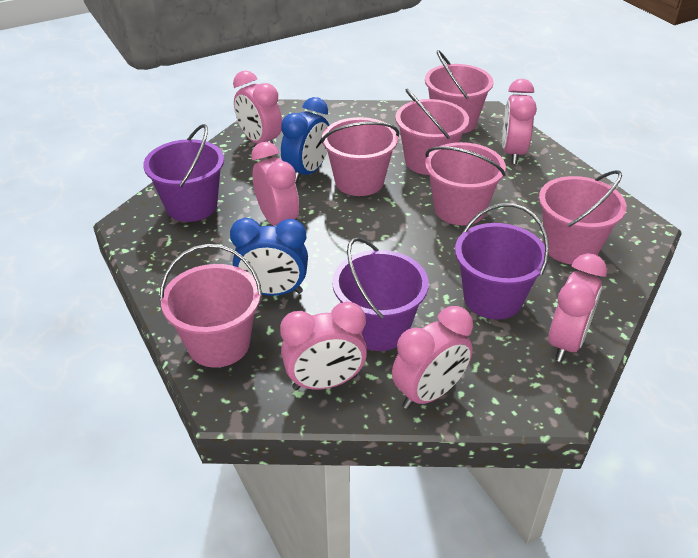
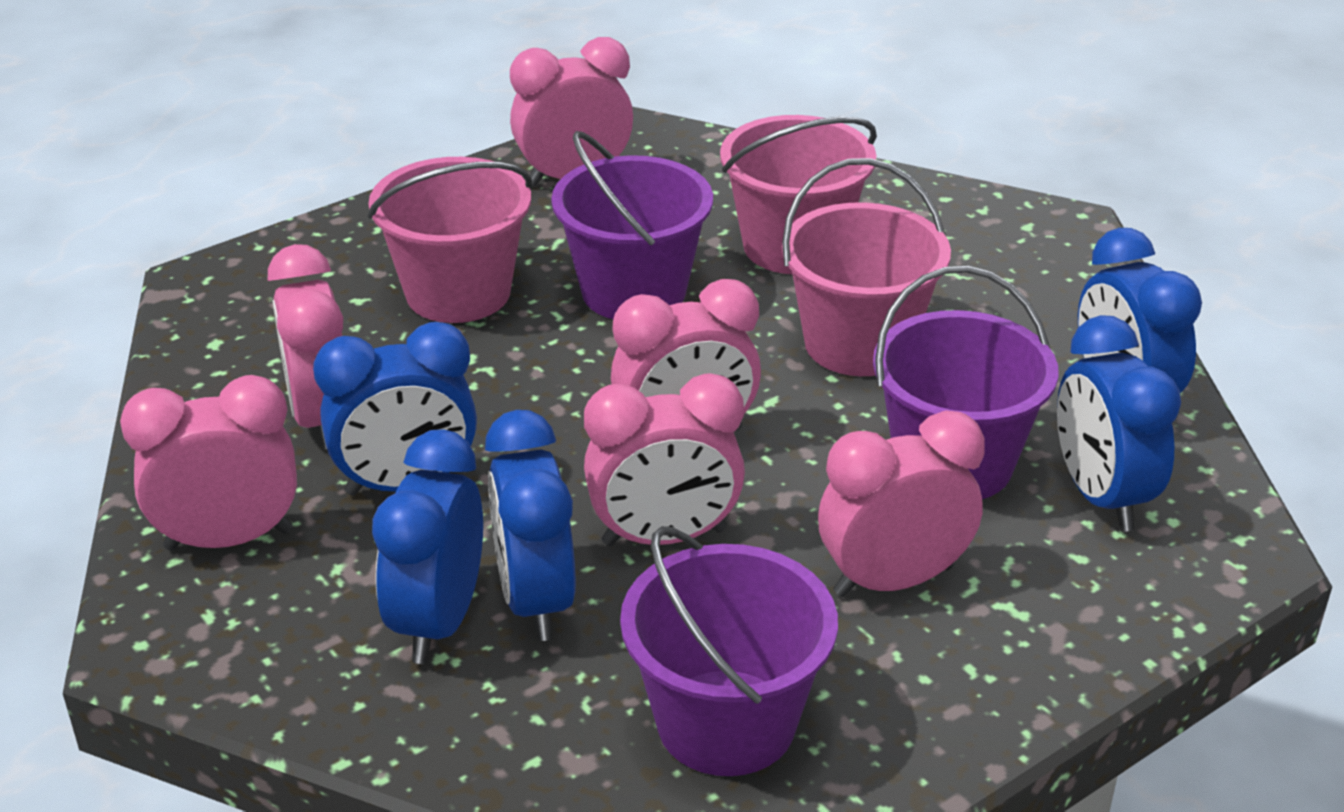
blue clock: 2 -> 5
pink bucket: 6 -> 3

